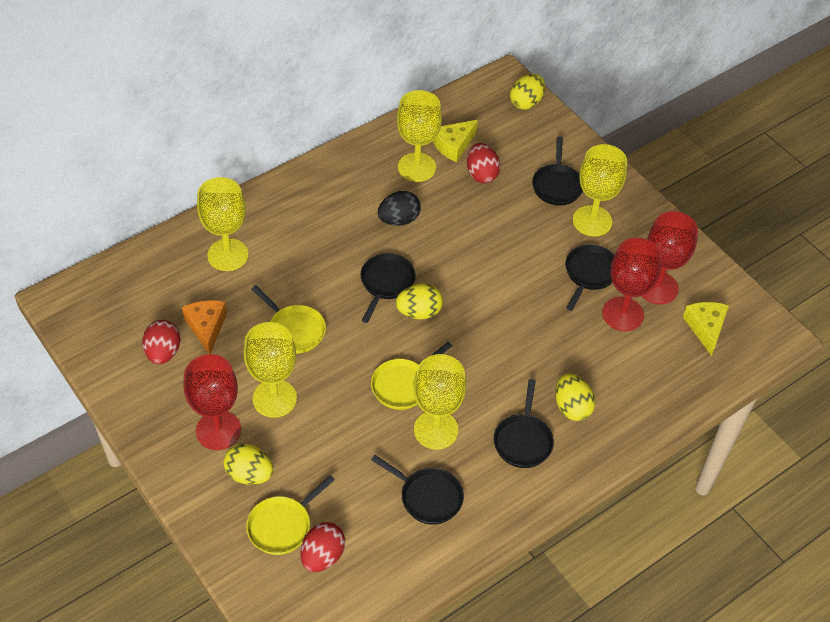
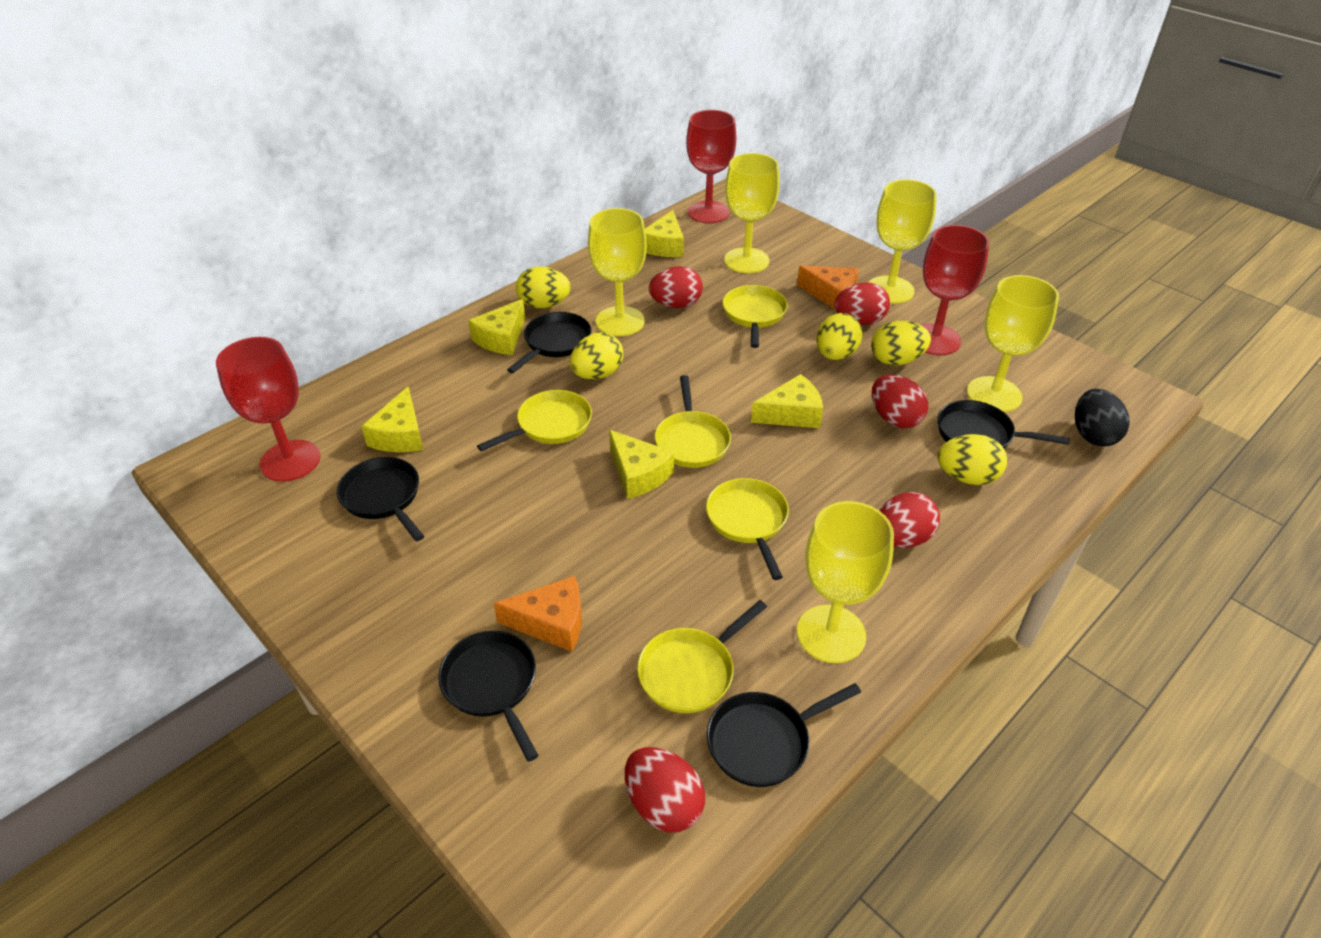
orange cheese: 1 -> 2
red egg: 3 -> 5
yellow cheese: 2 -> 5
yellow egg: 4 -> 5
yellow pan: 3 -> 5

